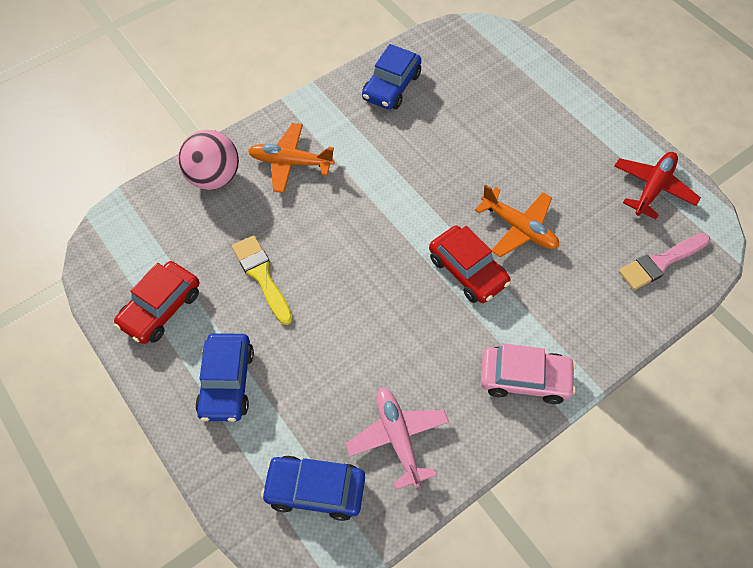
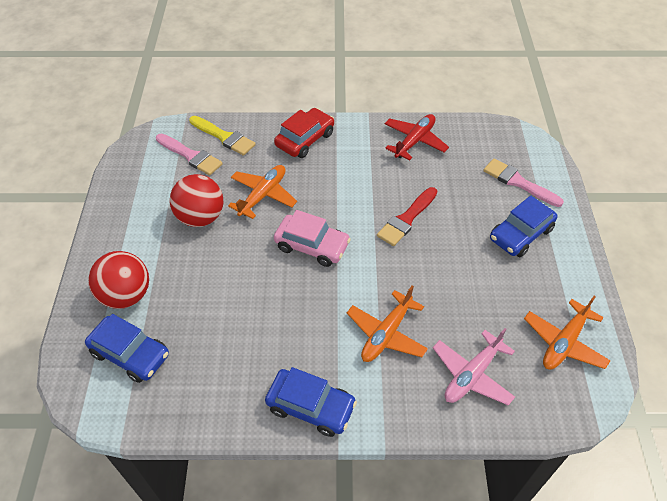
orange plane: 2 -> 3
pink ball: 1 -> 0
pink brush: 1 -> 2
red ball: 0 -> 2
red brush: 0 -> 1
red car: 2 -> 1

